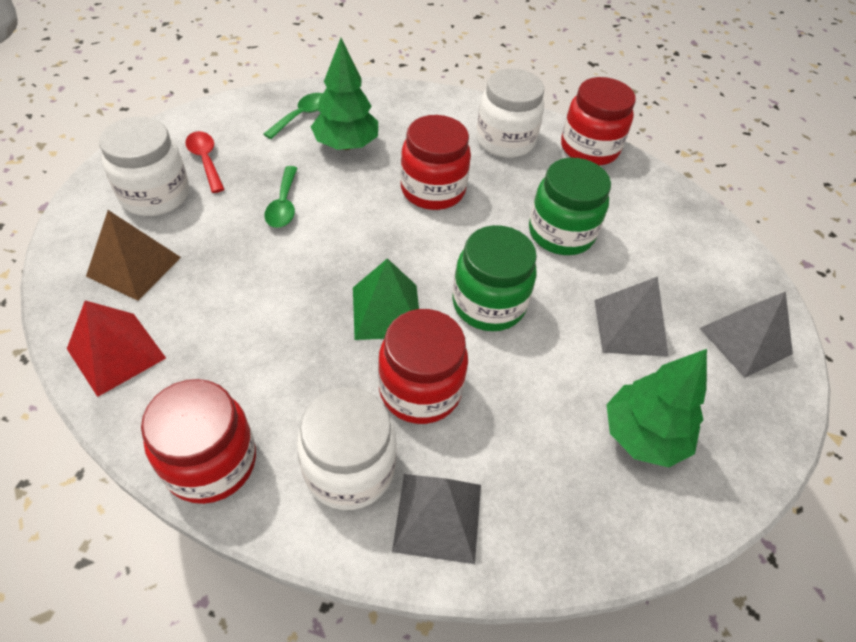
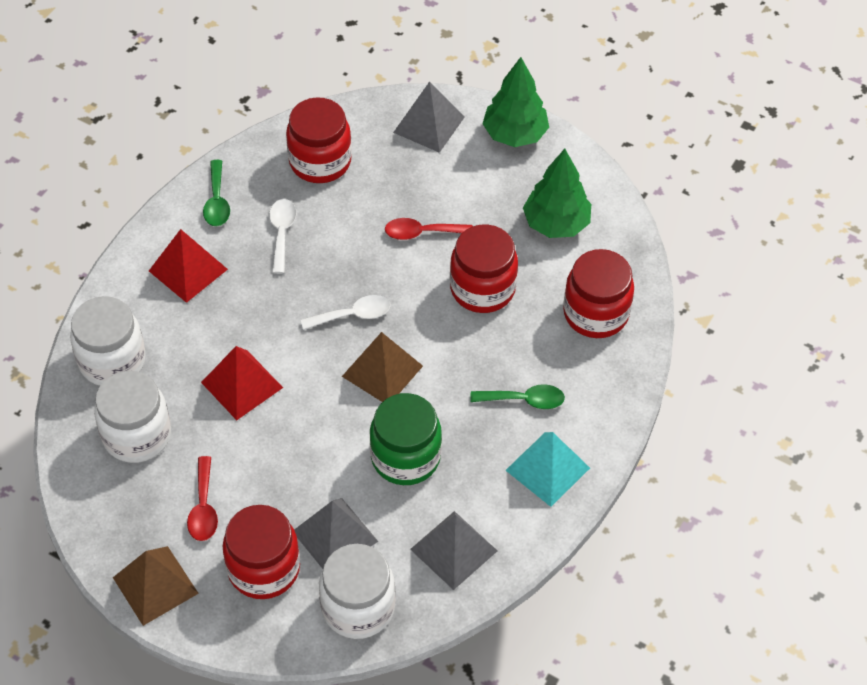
brown pyramid: 1 -> 2
green jar: 2 -> 1
green pyramid: 1 -> 0
red pyramid: 1 -> 2
red spoon: 1 -> 2
turquoise pyramid: 0 -> 1
white spoon: 0 -> 2

